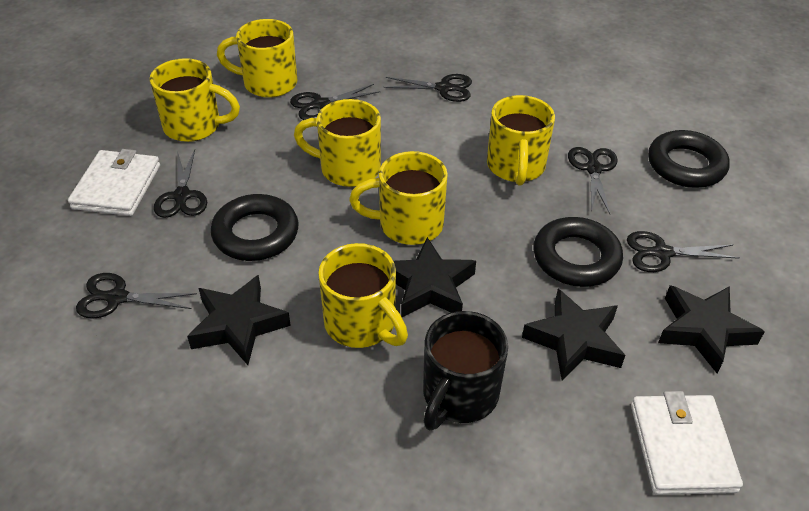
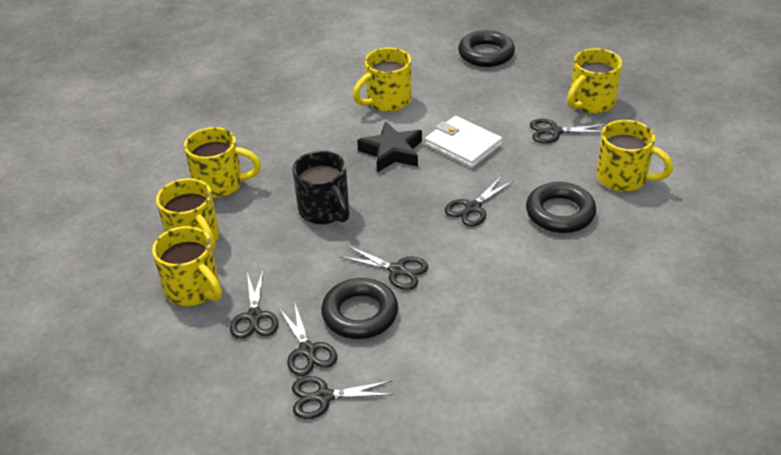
black star: 4 -> 1
white wallet: 2 -> 1

